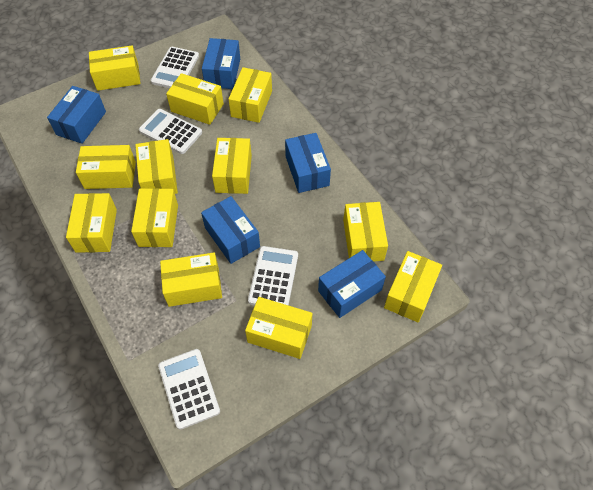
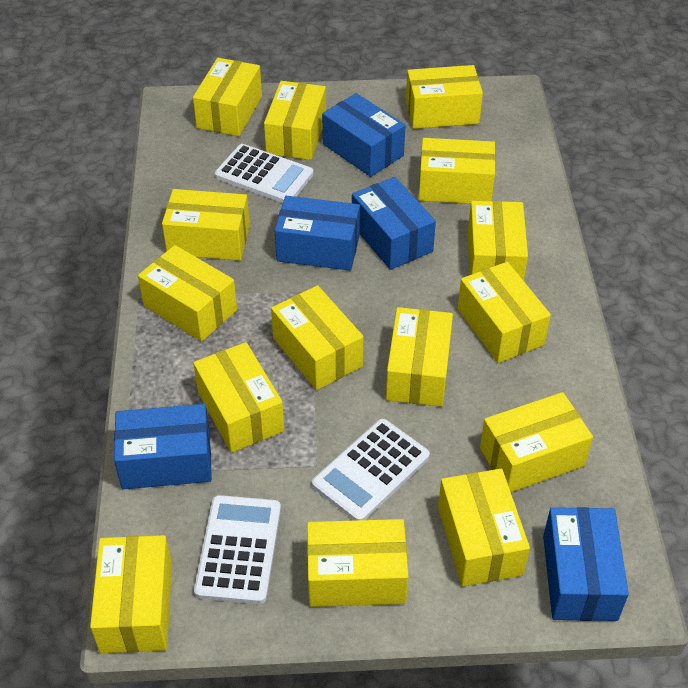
white calculator: 4 -> 3
yellow box: 12 -> 15

